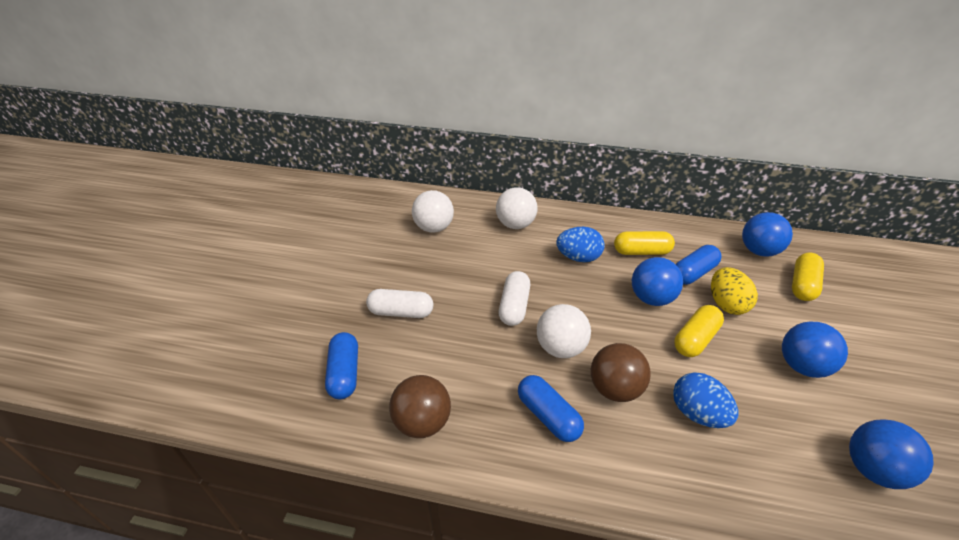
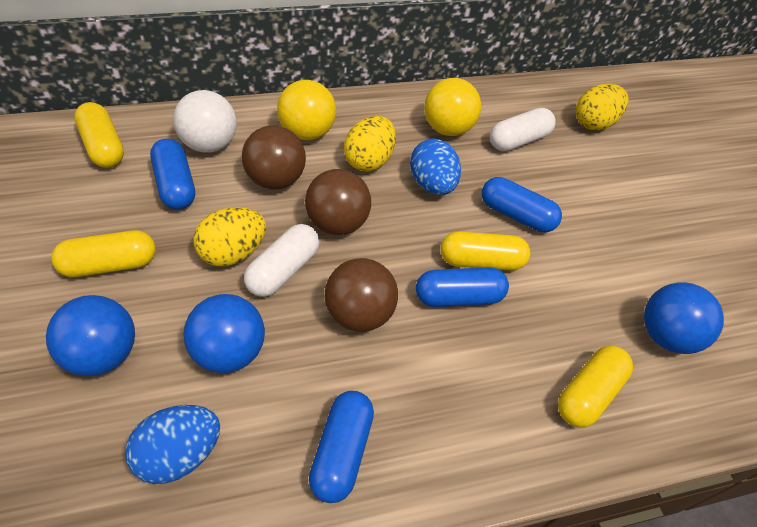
blue ball: 4 -> 3
blue capsule: 3 -> 4
brown ball: 2 -> 3
white ball: 3 -> 1
yellow ball: 0 -> 2
yellow capsule: 3 -> 4
yellow egg: 1 -> 3

